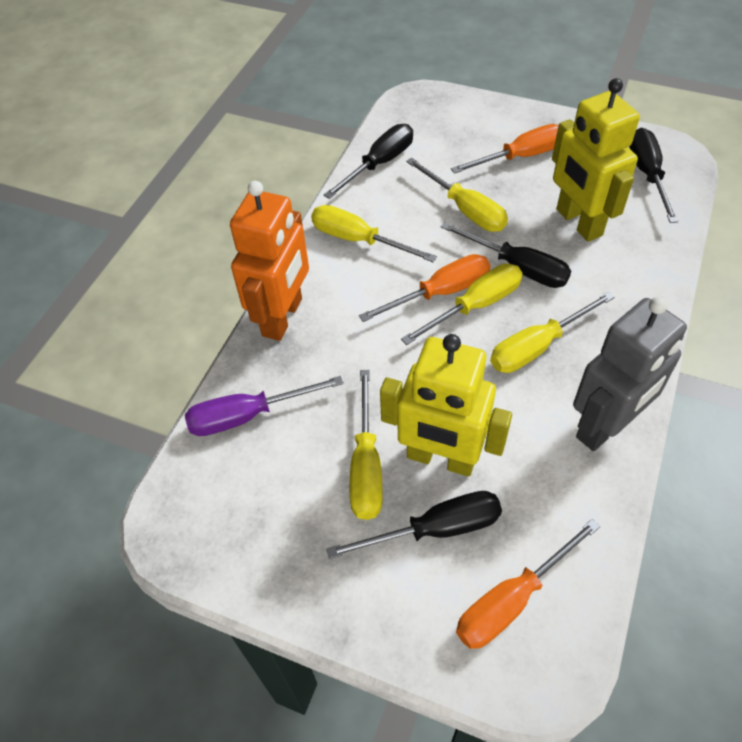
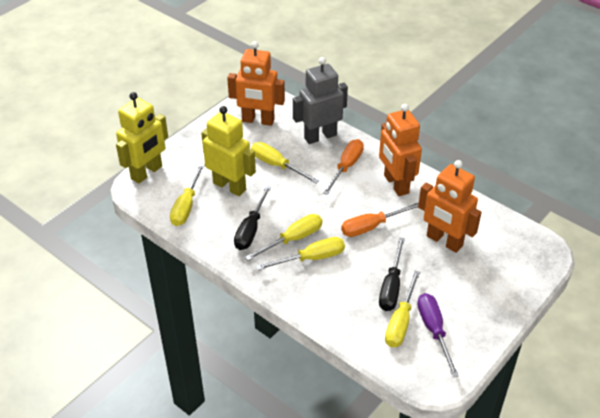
black screwdriver: 4 -> 2
orange robot: 1 -> 3
orange screwdriver: 3 -> 2

